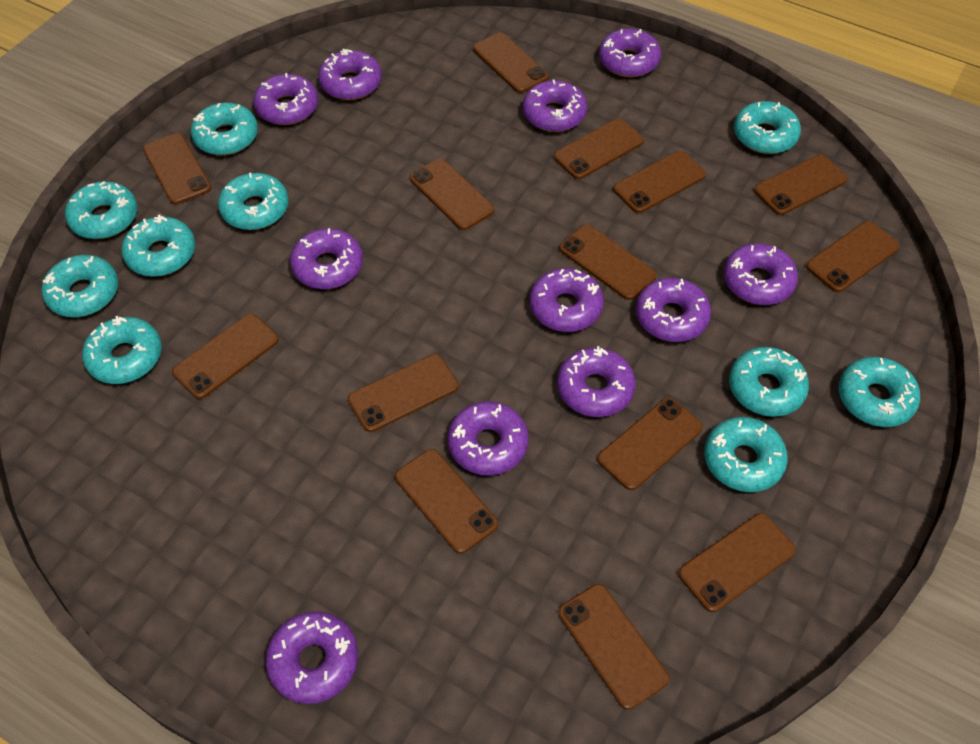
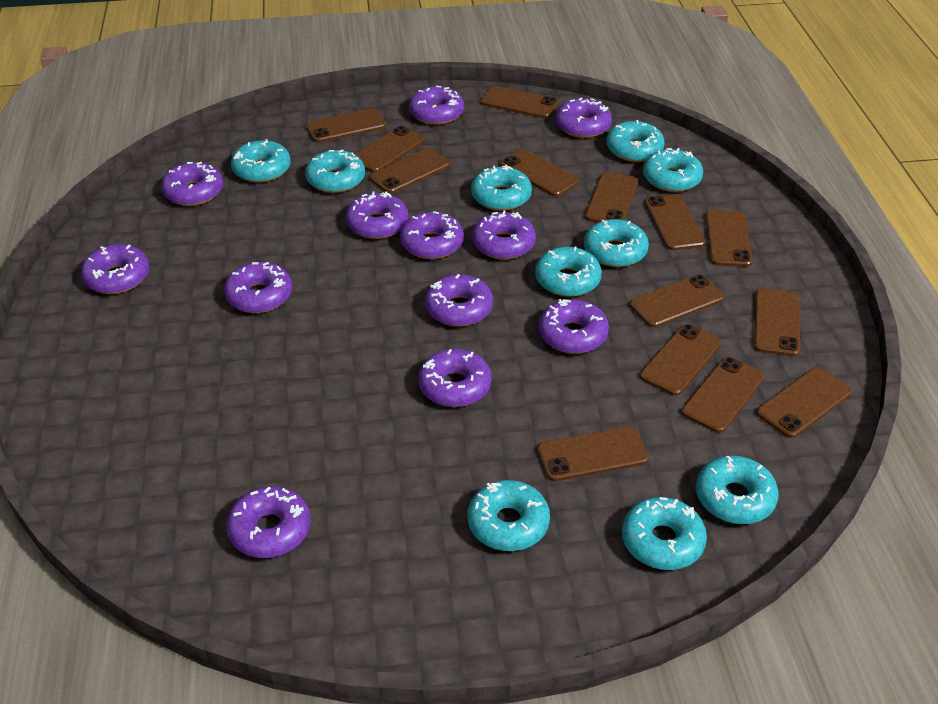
purple donut: 11 -> 12

